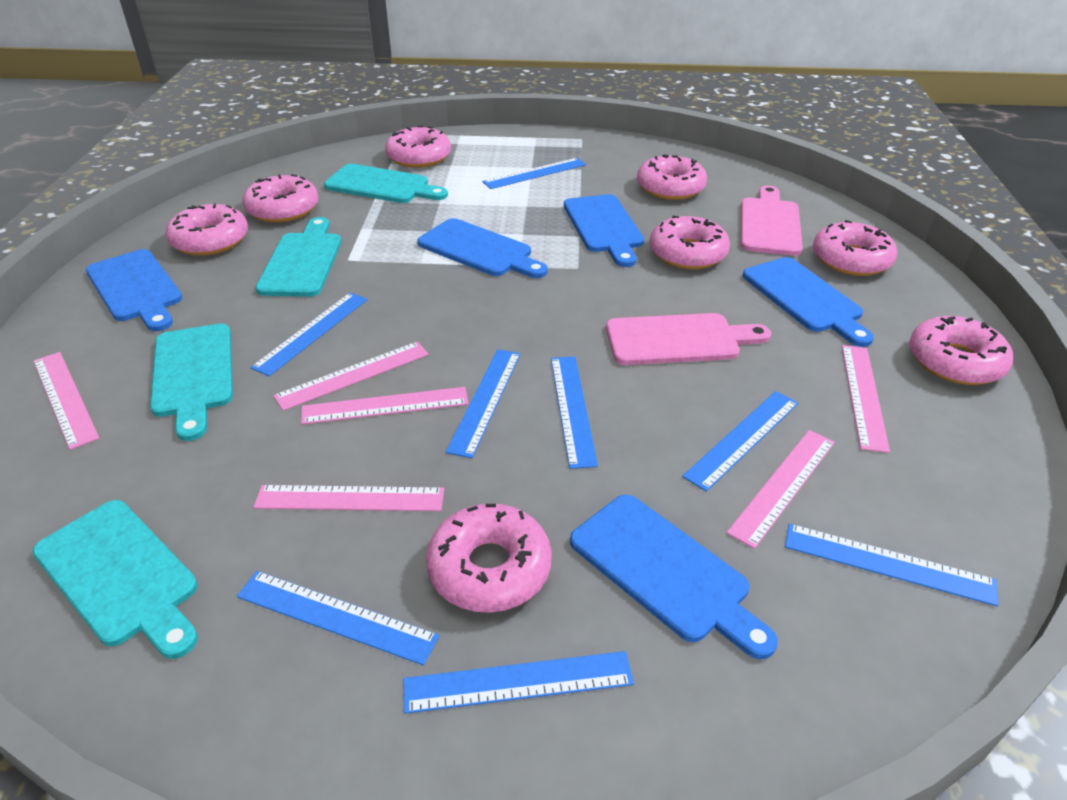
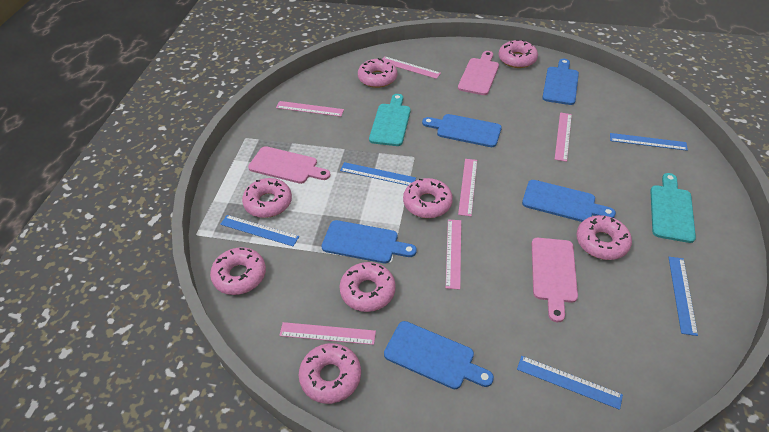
blue ruler: 8 -> 5
pink cutting board: 2 -> 3
turquoise cutting board: 4 -> 2

